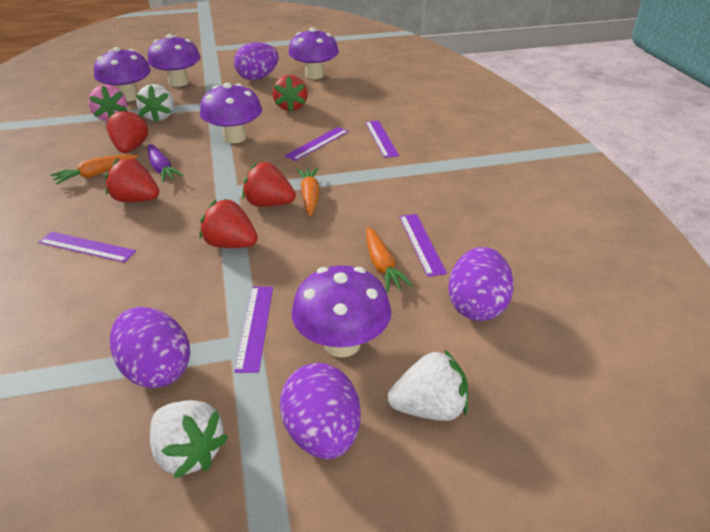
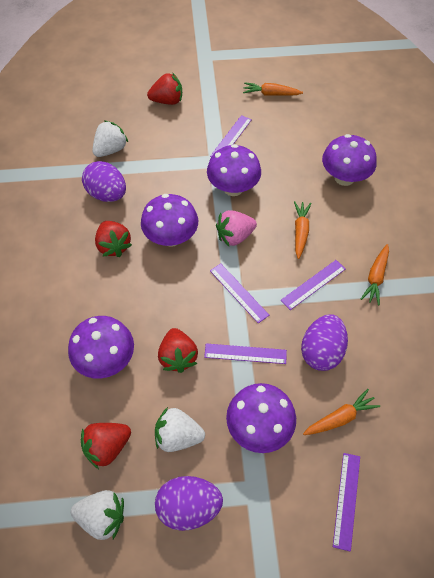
orange carrot: 3 -> 4
purple carrot: 1 -> 0
purple egg: 4 -> 3
red strawberry: 5 -> 4

